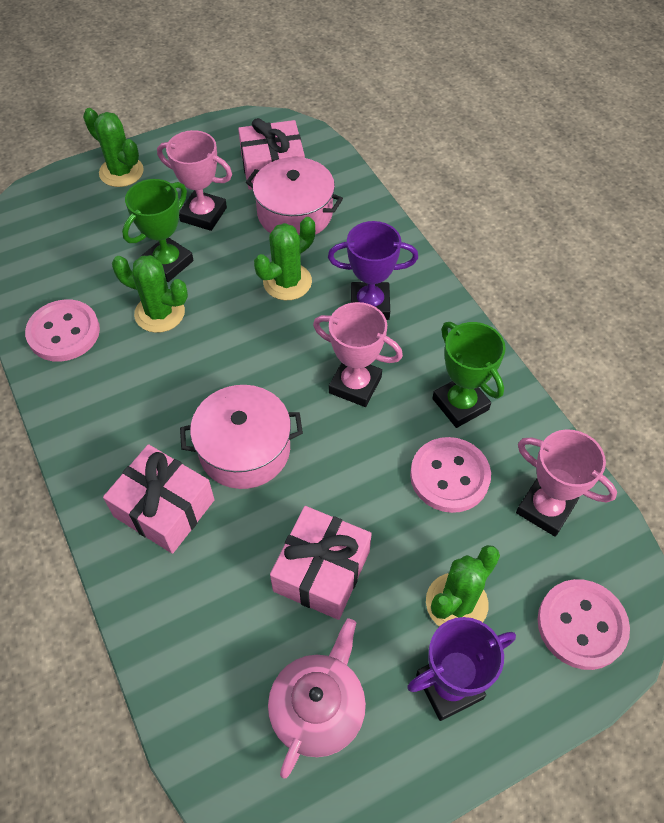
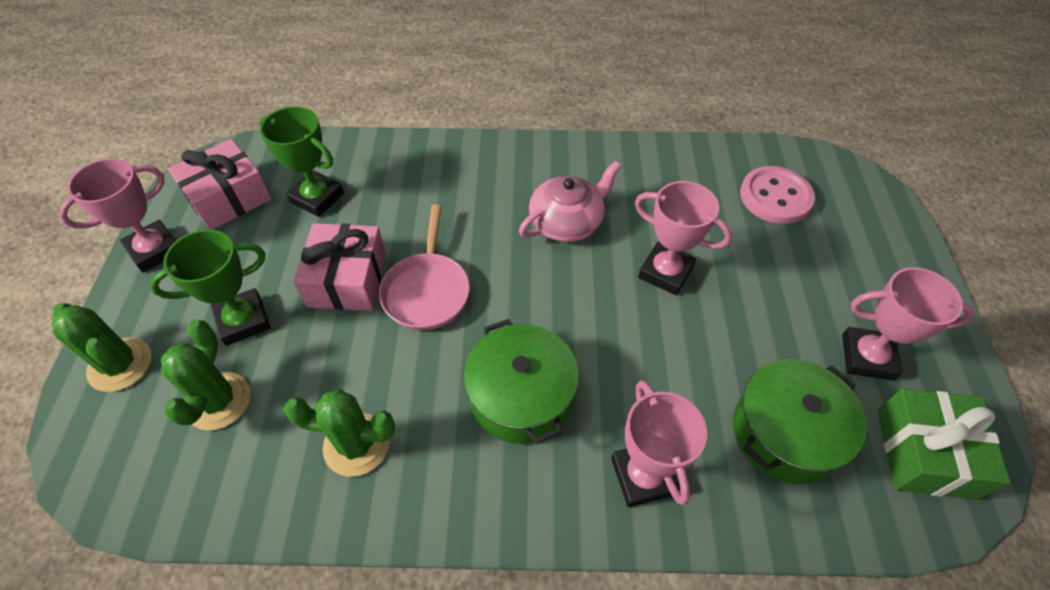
green cactus: 4 -> 3
green gift: 0 -> 1
green pot: 0 -> 2
pink button: 3 -> 1
pink gift: 3 -> 2
pink pan: 0 -> 1
pink pot: 2 -> 0
pink trophy: 3 -> 4
purple trophy: 2 -> 0

